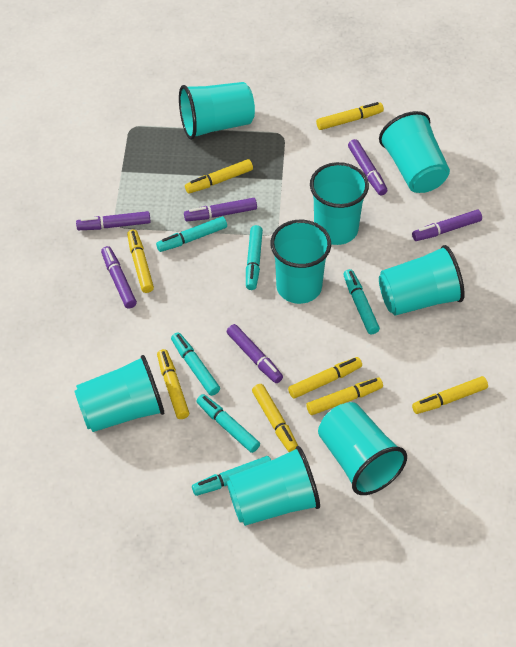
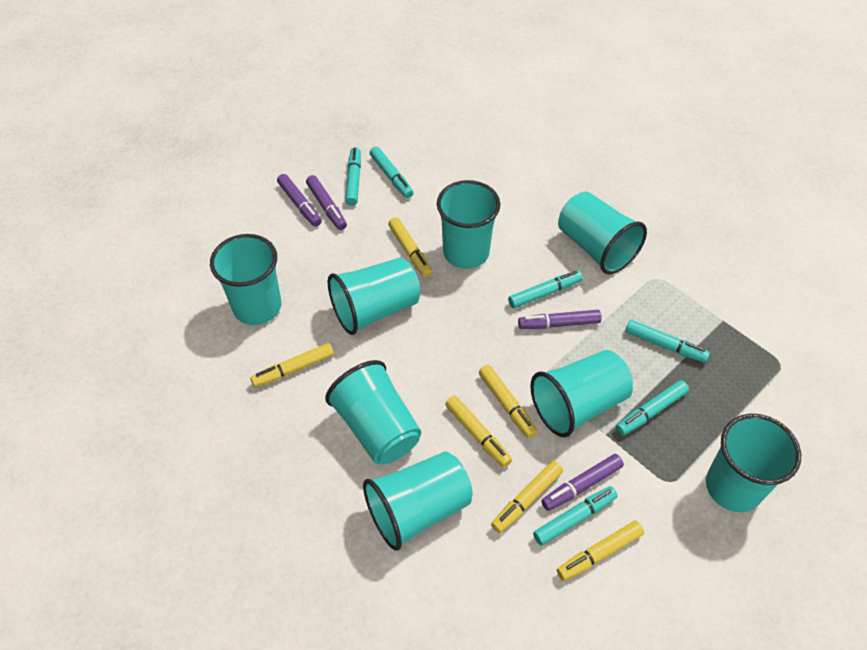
purple marker: 6 -> 4
yellow marker: 8 -> 6

